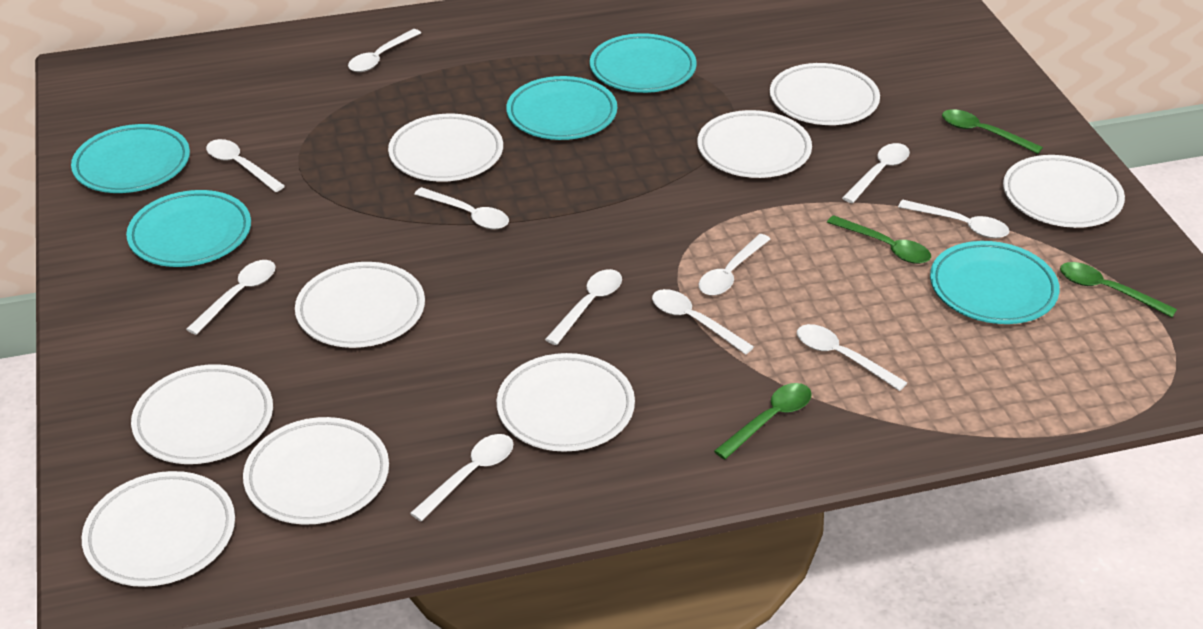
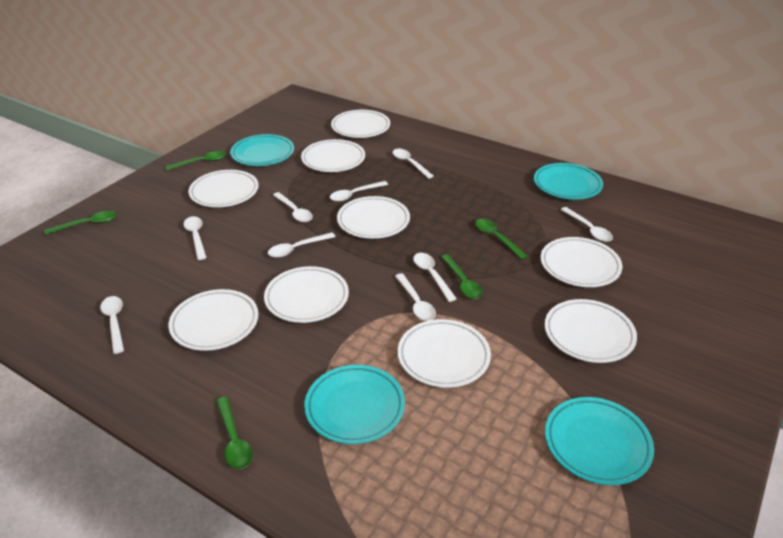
green spoon: 4 -> 5
turquoise plate: 5 -> 4
white spoon: 11 -> 9

